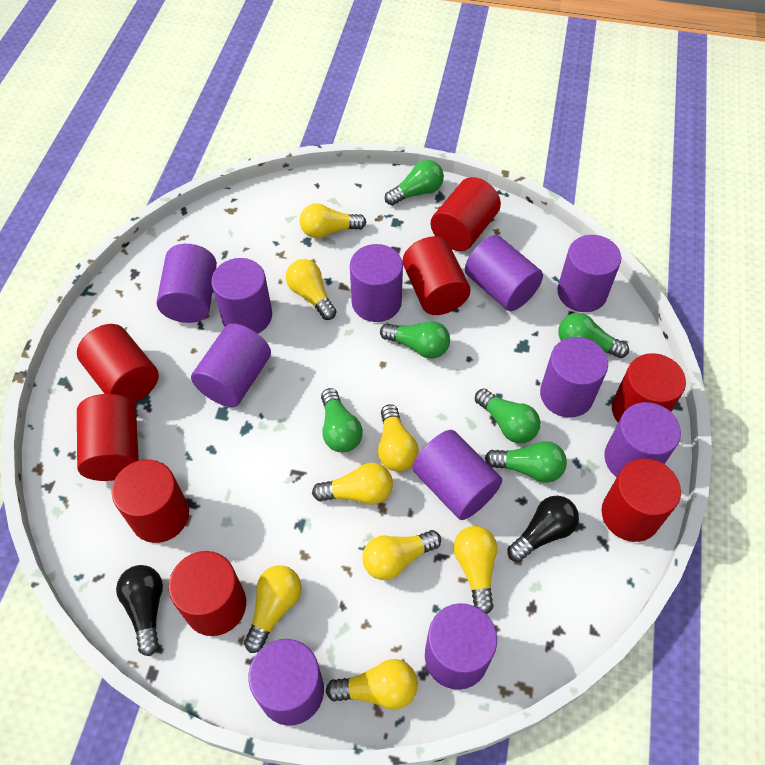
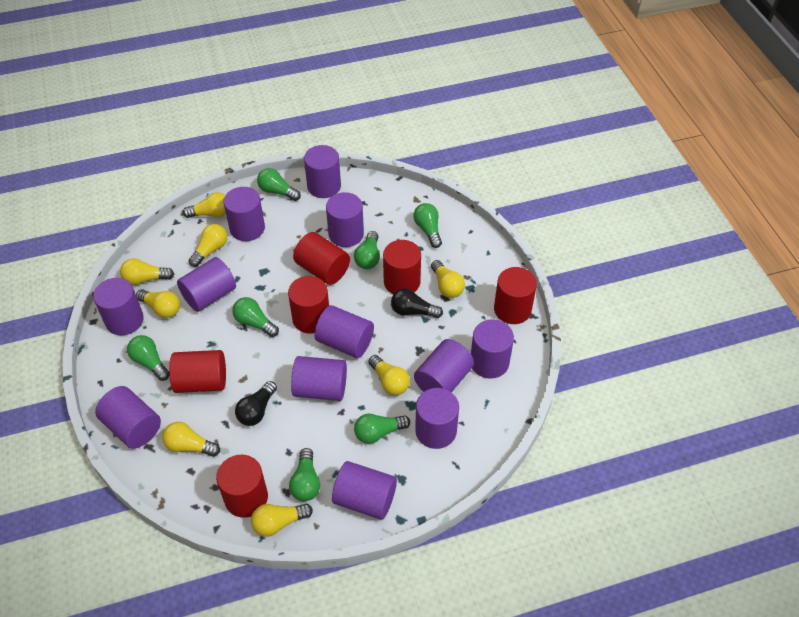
green light bulb: 6 -> 7
purple cylinder: 11 -> 12
red cylinder: 8 -> 6

